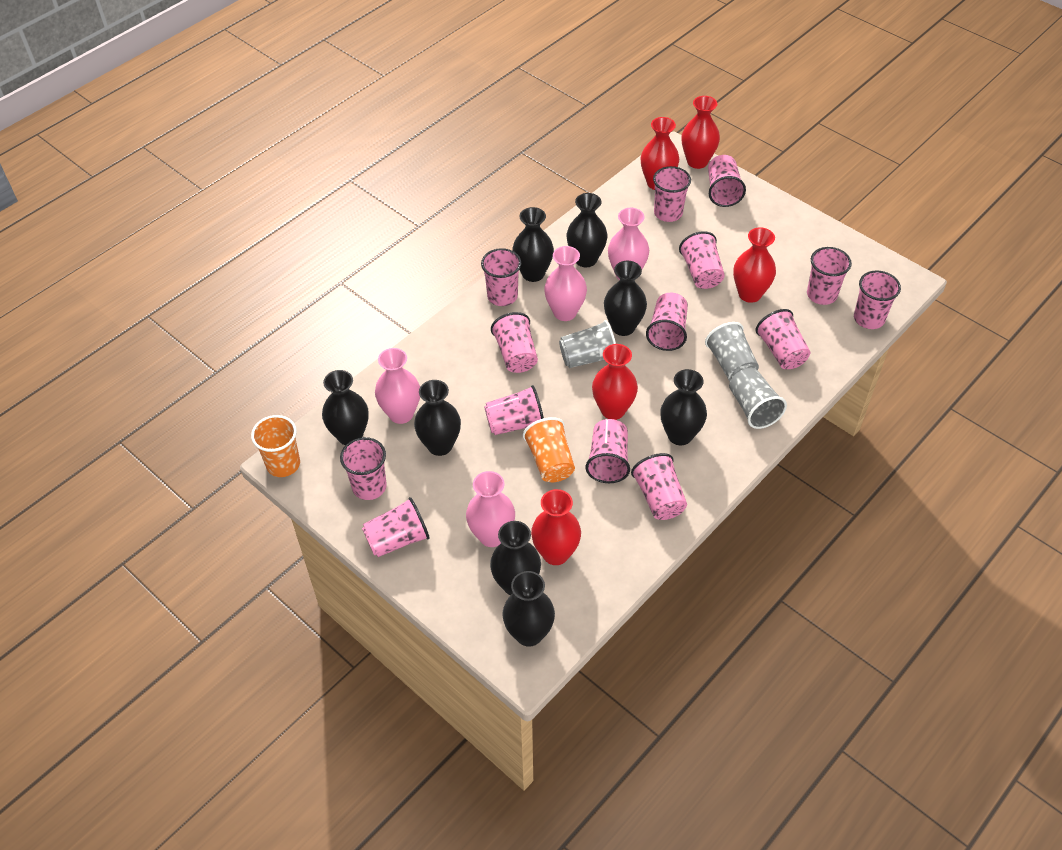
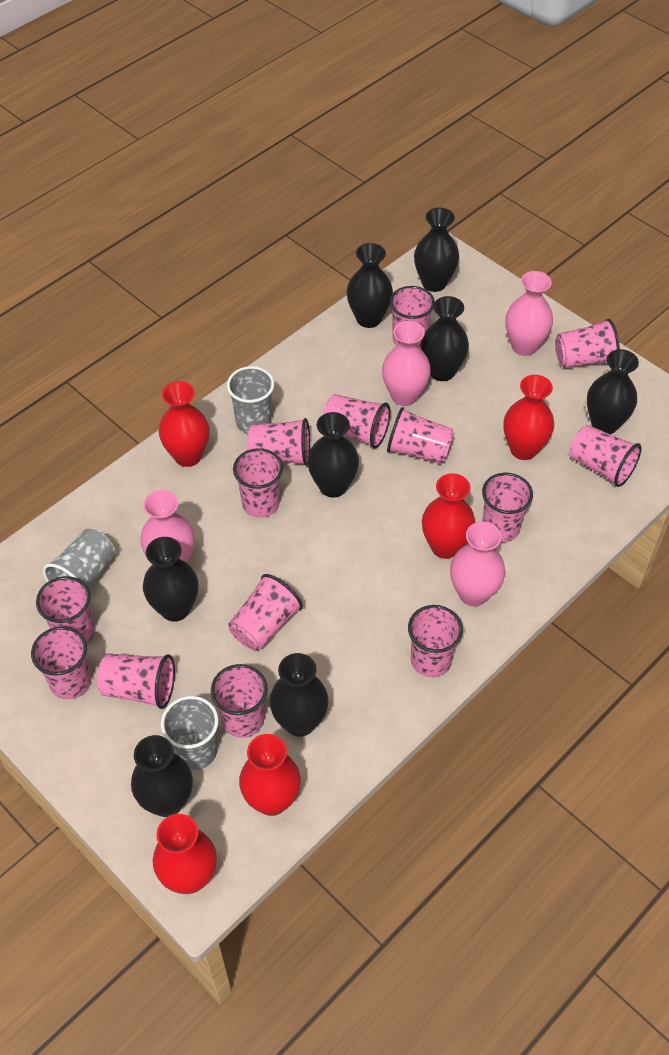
orange cup: 2 -> 0

